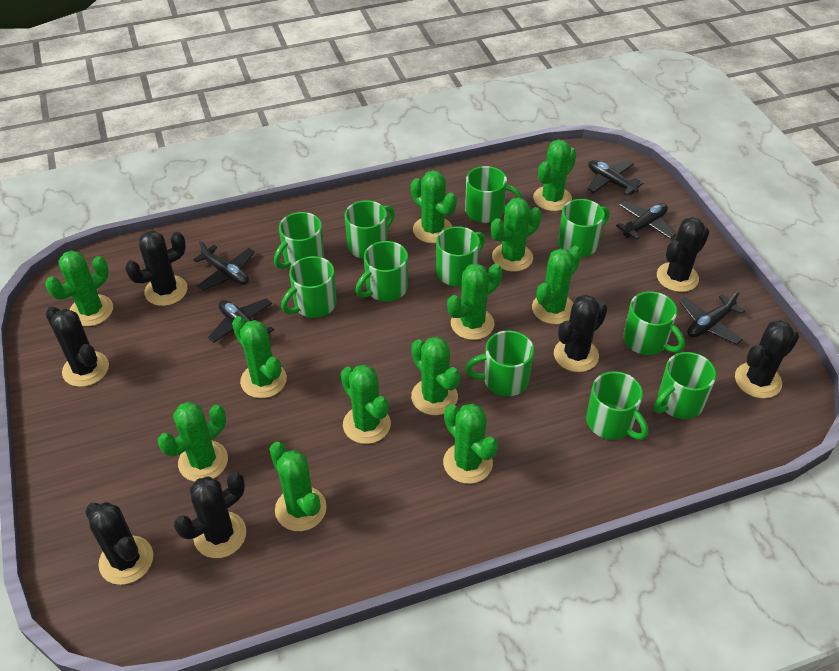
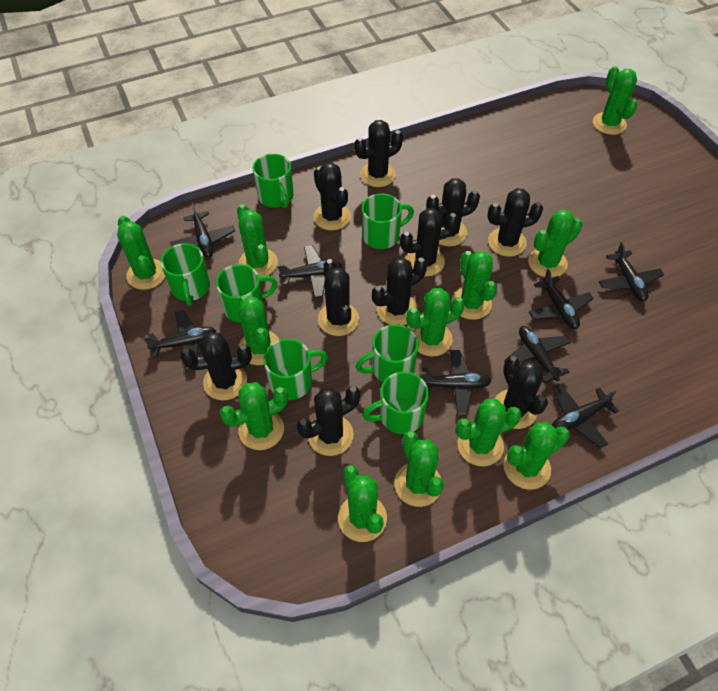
black cactus: 7 -> 10
black plane: 5 -> 8
green mug: 11 -> 7

